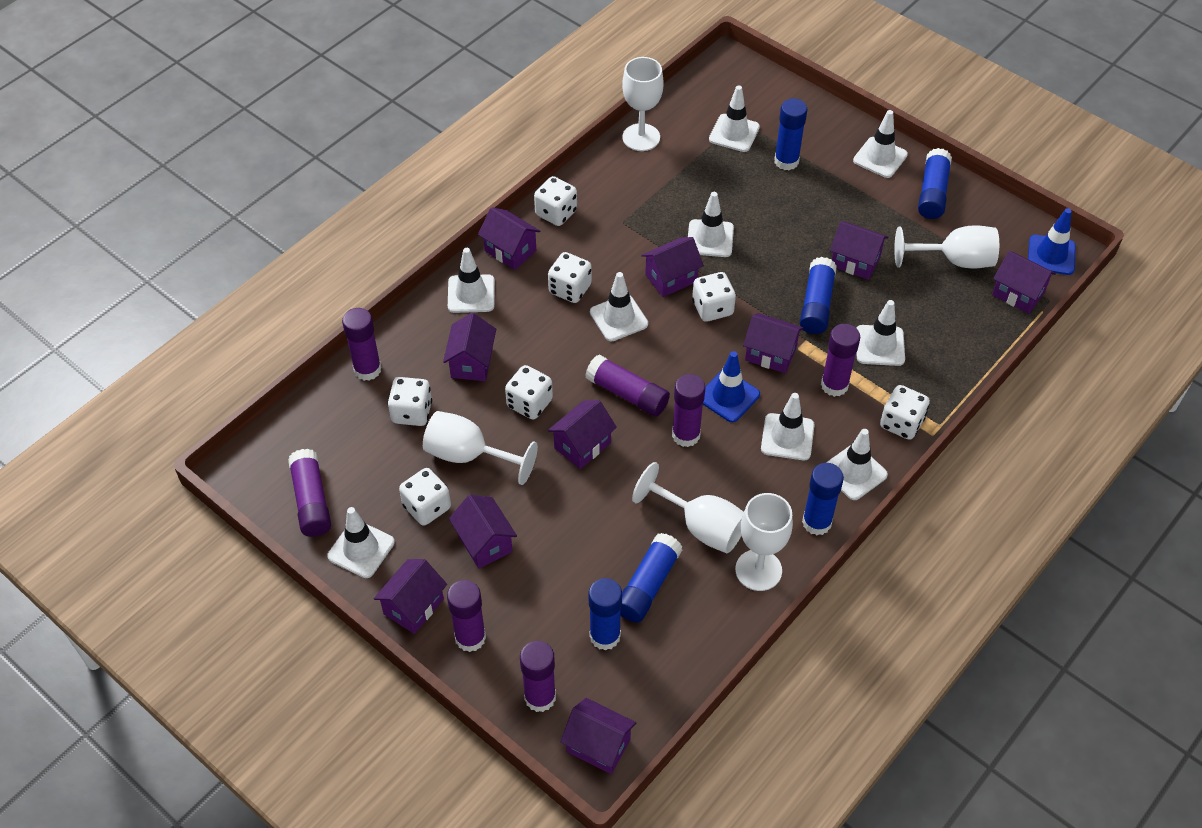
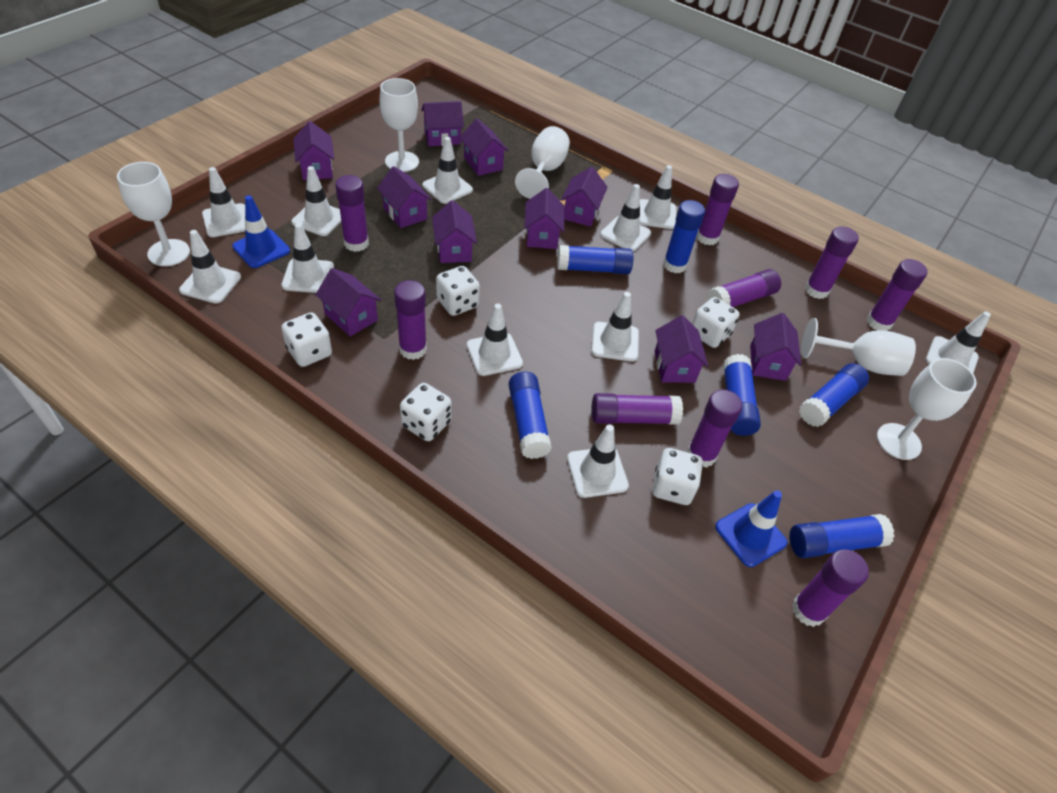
purple glue stick: 7 -> 9
white dice: 7 -> 5
white traffic cone: 9 -> 11

